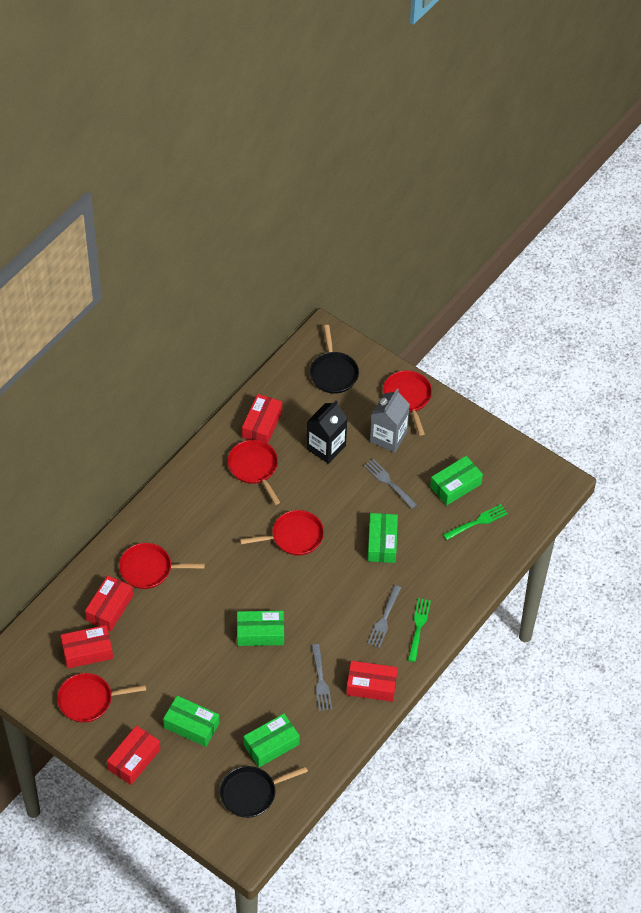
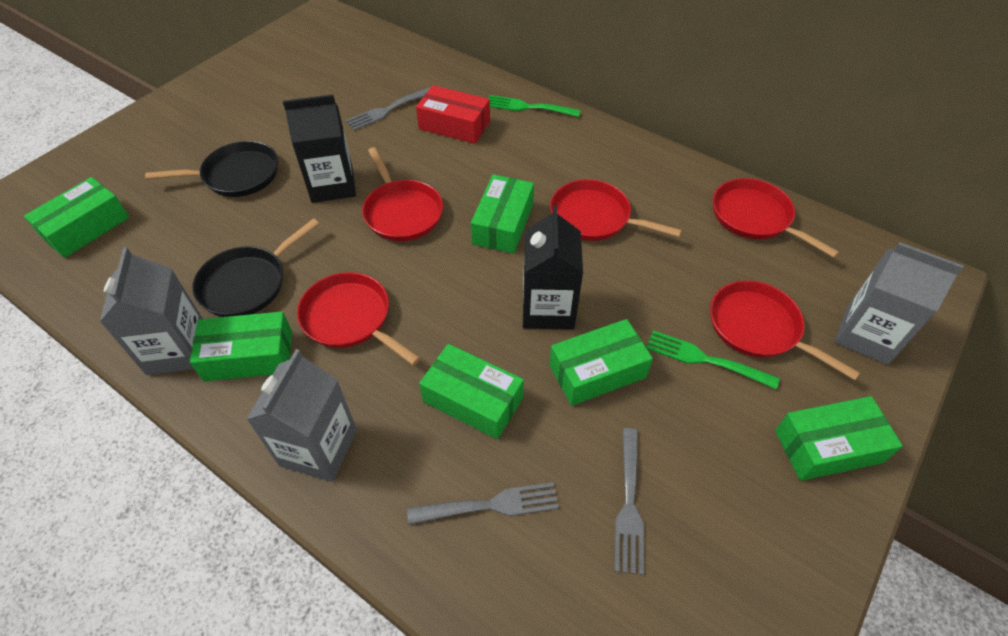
black carton: 1 -> 2
green box: 5 -> 6
grey carton: 1 -> 3
red box: 5 -> 1

